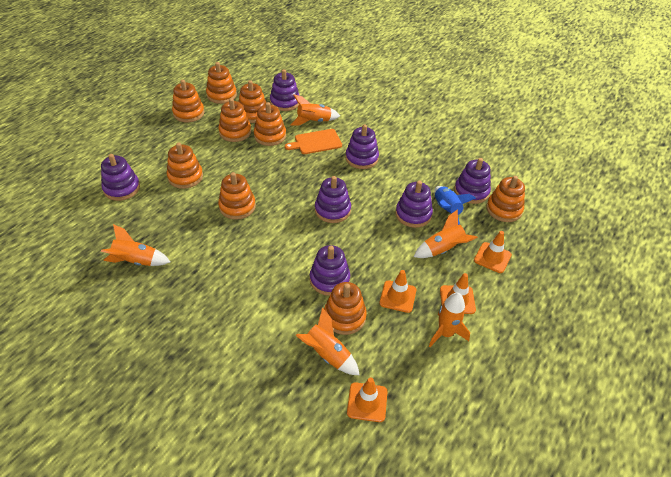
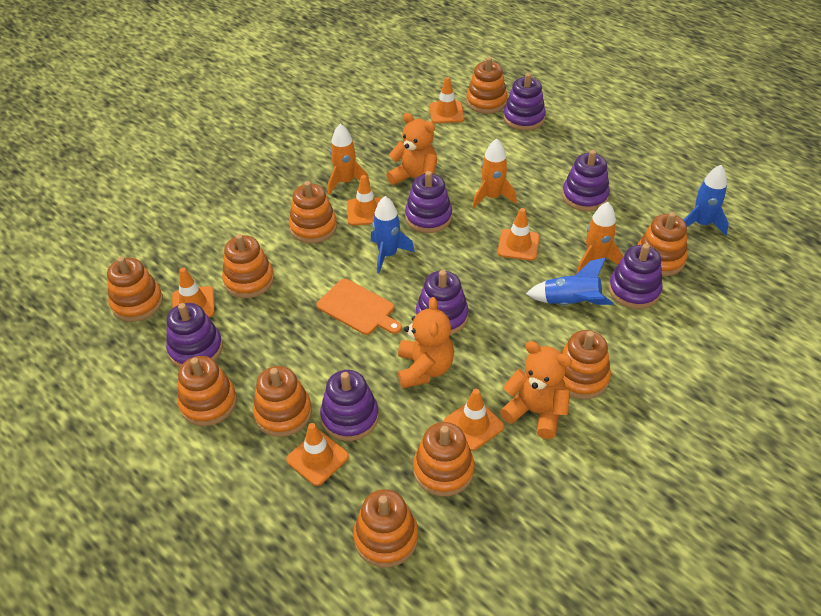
blue rocket: 1 -> 3
orange rocket: 5 -> 3
orange stacking toy: 9 -> 10
orange teddy bear: 0 -> 3
orange traffic cone: 4 -> 6

